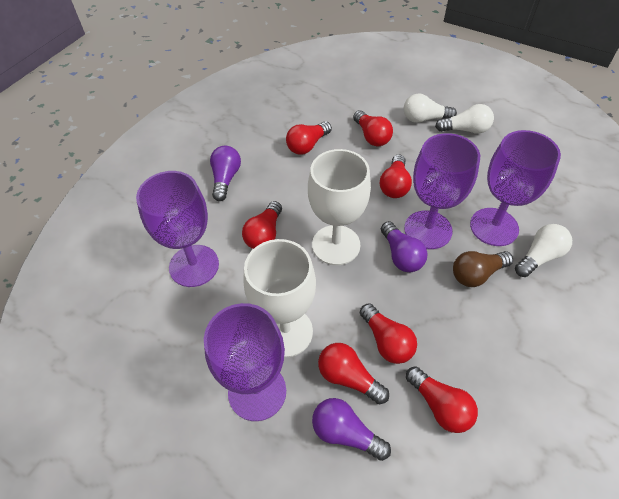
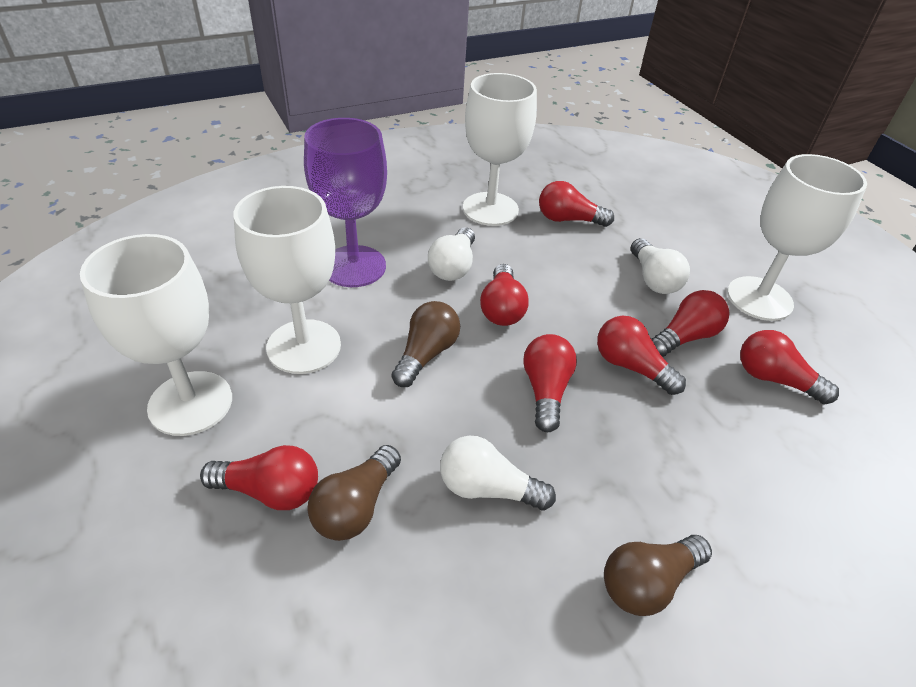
brown light bulb: 1 -> 3
purple goblet: 4 -> 1
purple light bulb: 3 -> 0
white goblet: 2 -> 4

